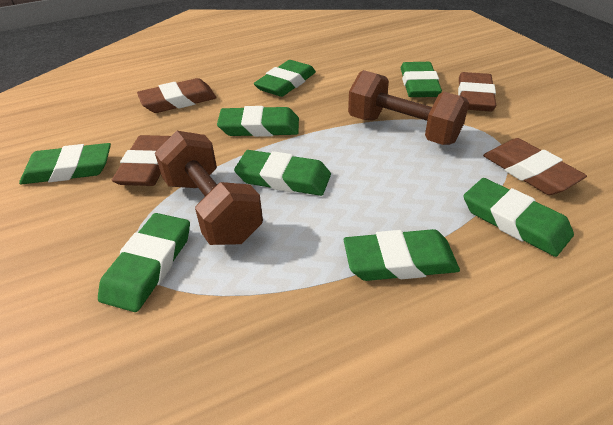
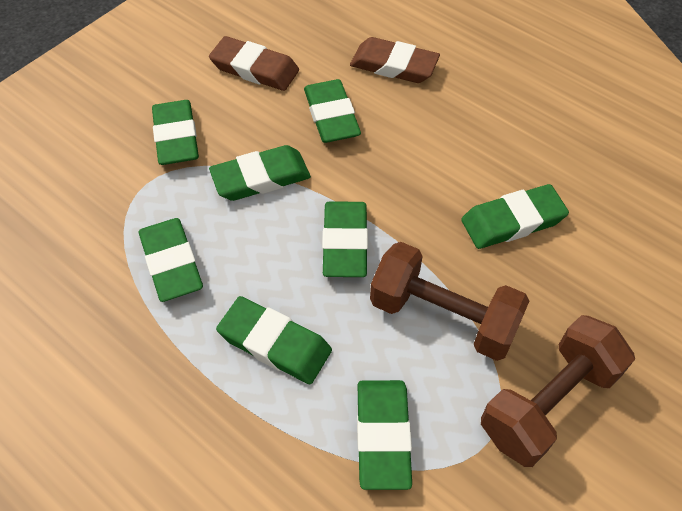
brown eraser: 4 -> 2

